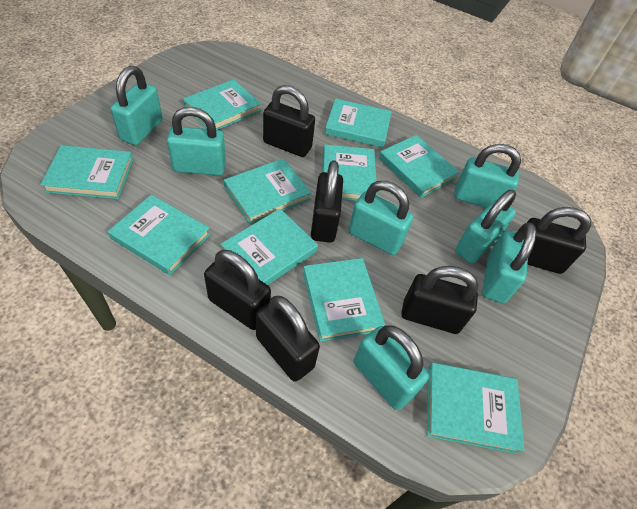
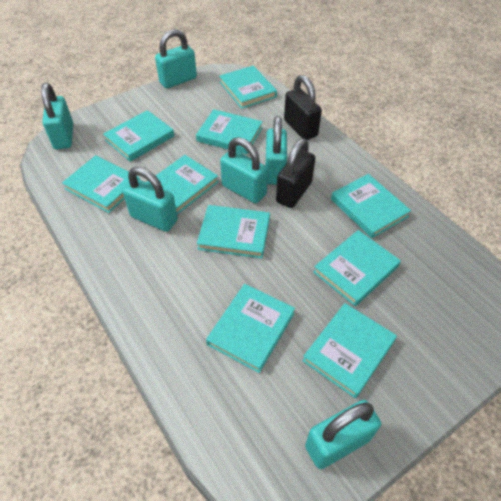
black padlock: 6 -> 2
turquoise padlock: 7 -> 6

